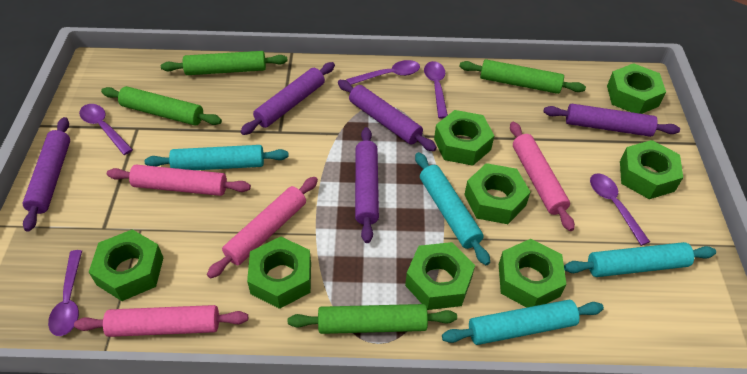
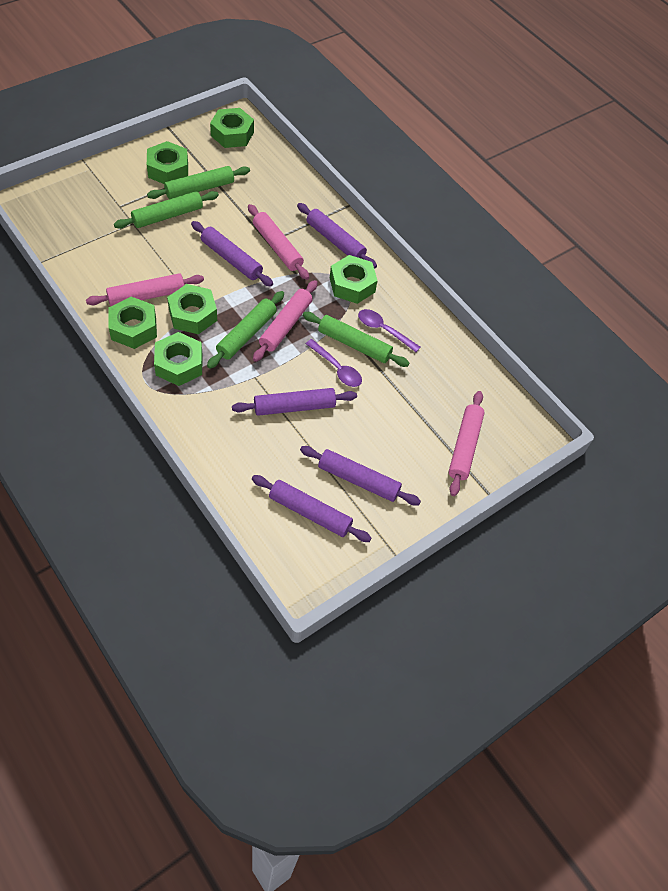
green nut: 8 -> 6
purple spoon: 5 -> 2
turquoise rolling pin: 4 -> 0

